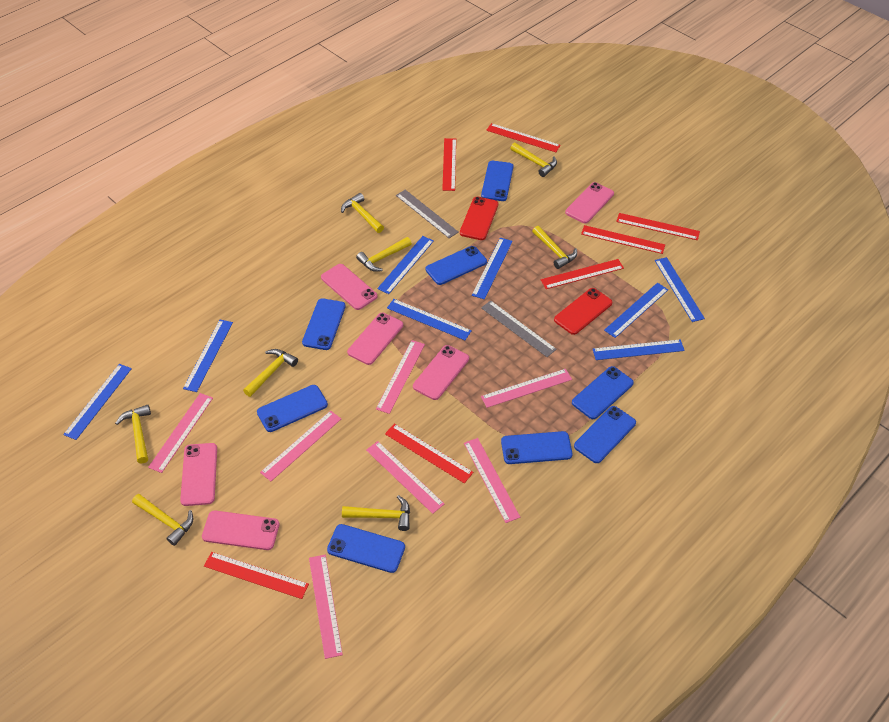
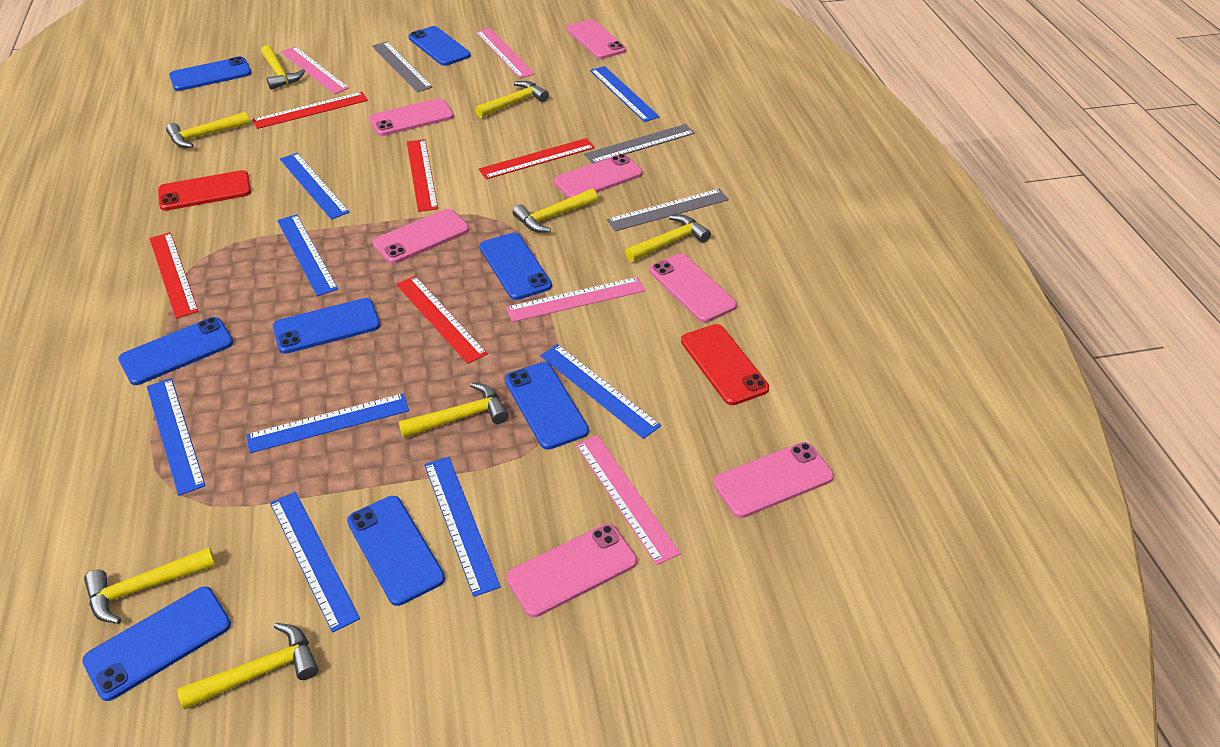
grey ruler: 2 -> 3
pink phone: 6 -> 7
pink ruler: 7 -> 4
red ruler: 7 -> 5

